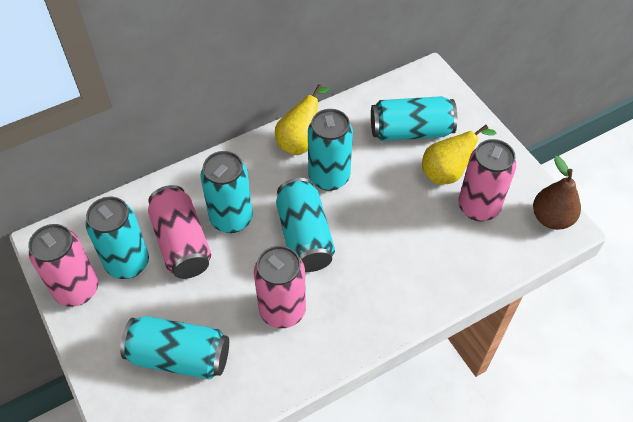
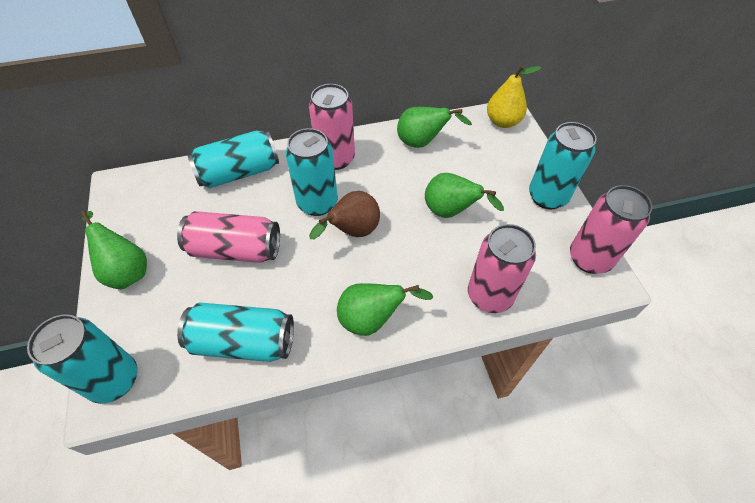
green pear: 0 -> 4
turquoise can: 6 -> 5
yellow pear: 2 -> 1

